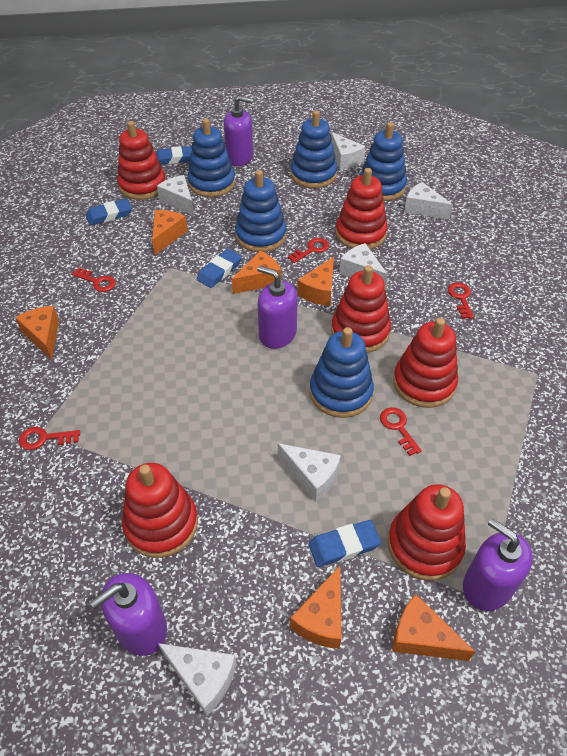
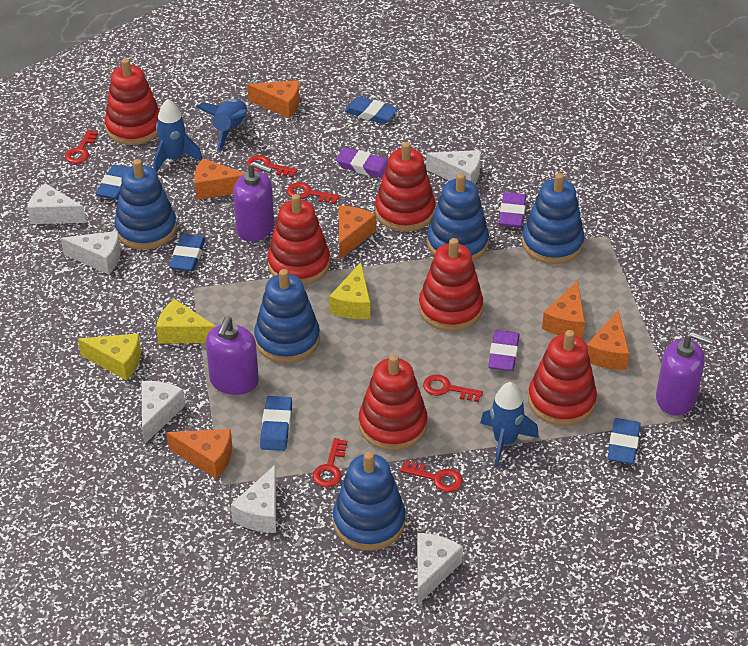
blue eraser: 4 -> 5
blue rocket: 0 -> 3
purple eraser: 0 -> 3
purple soap dispenser: 4 -> 3
red key: 5 -> 6
yellow cheese: 0 -> 3

